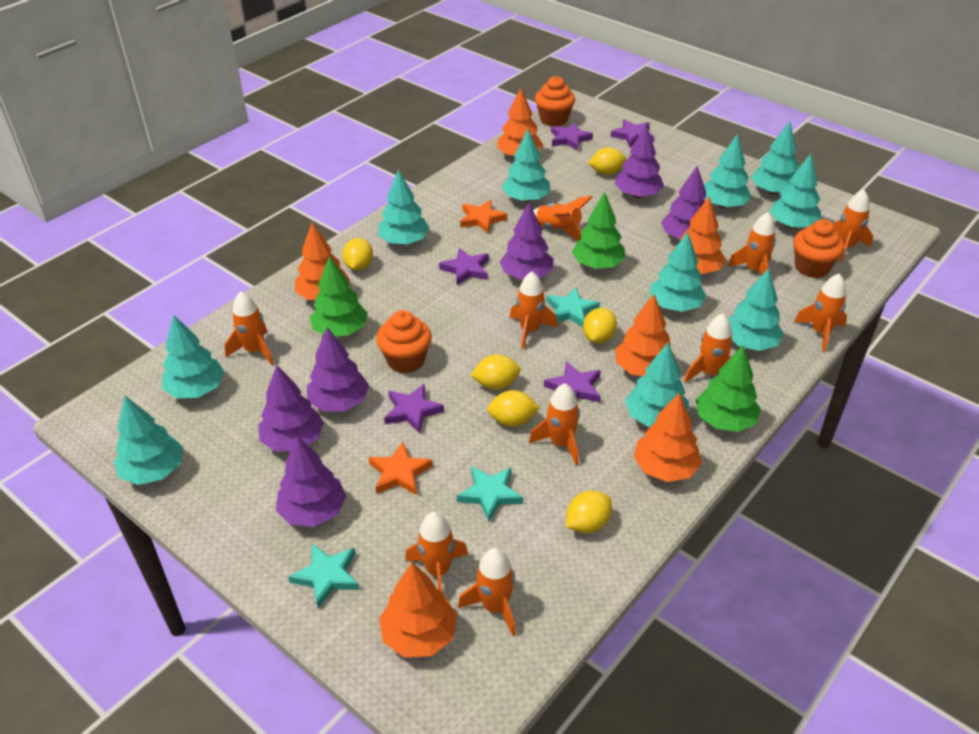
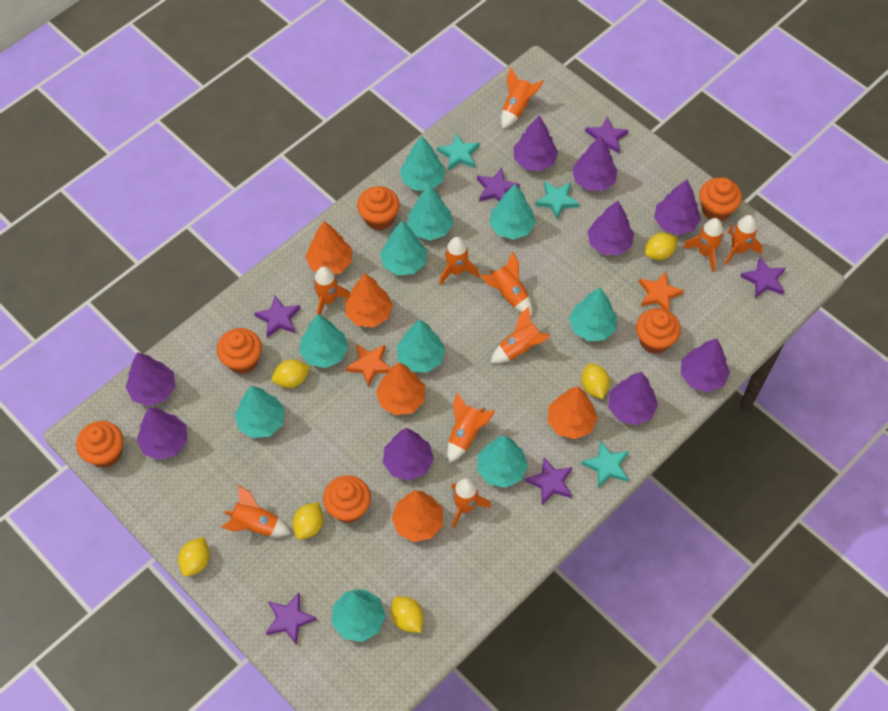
green tree: 3 -> 0
orange cupcake: 3 -> 6
orange tree: 6 -> 5
purple star: 5 -> 6
purple tree: 6 -> 9

